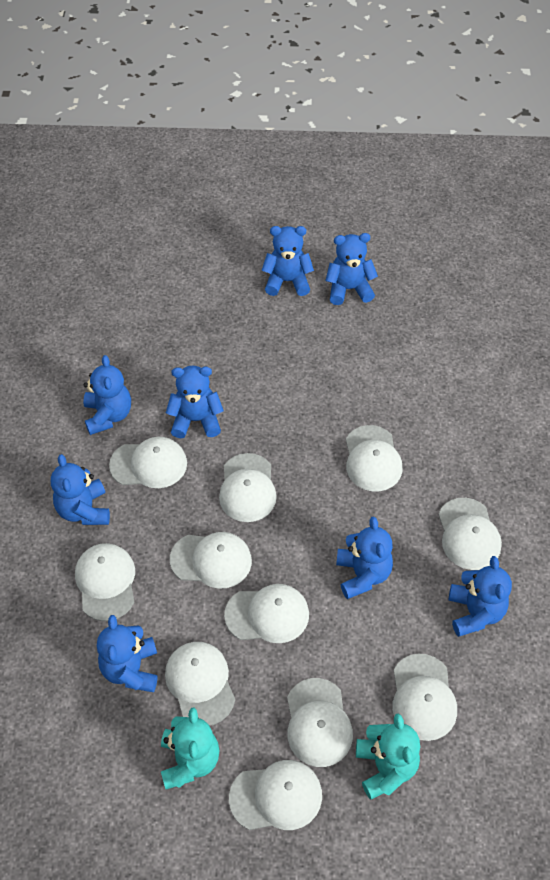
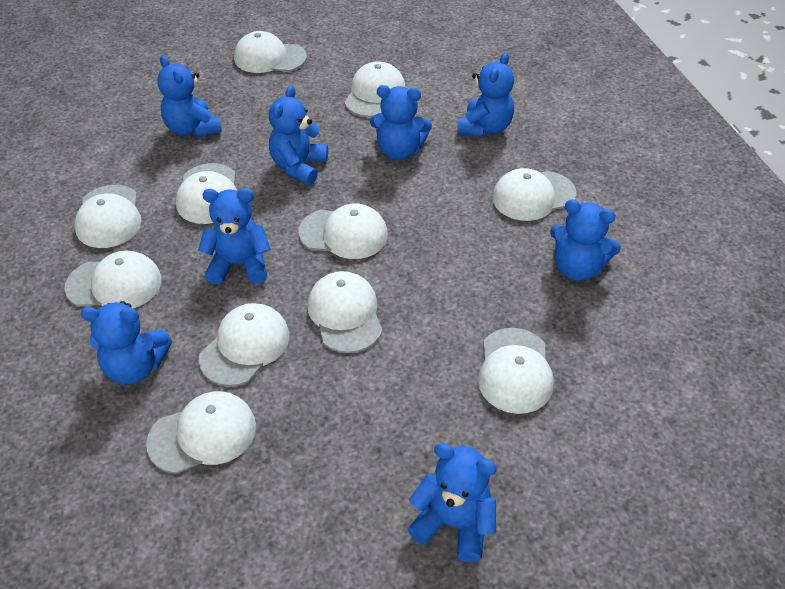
turquoise teddy bear: 2 -> 0

